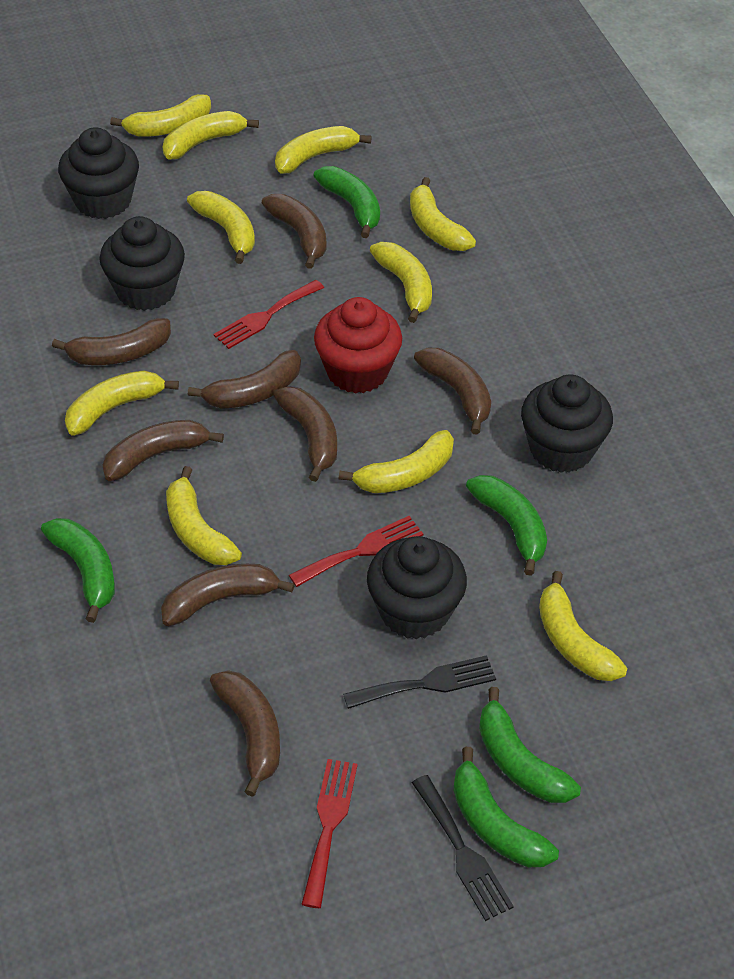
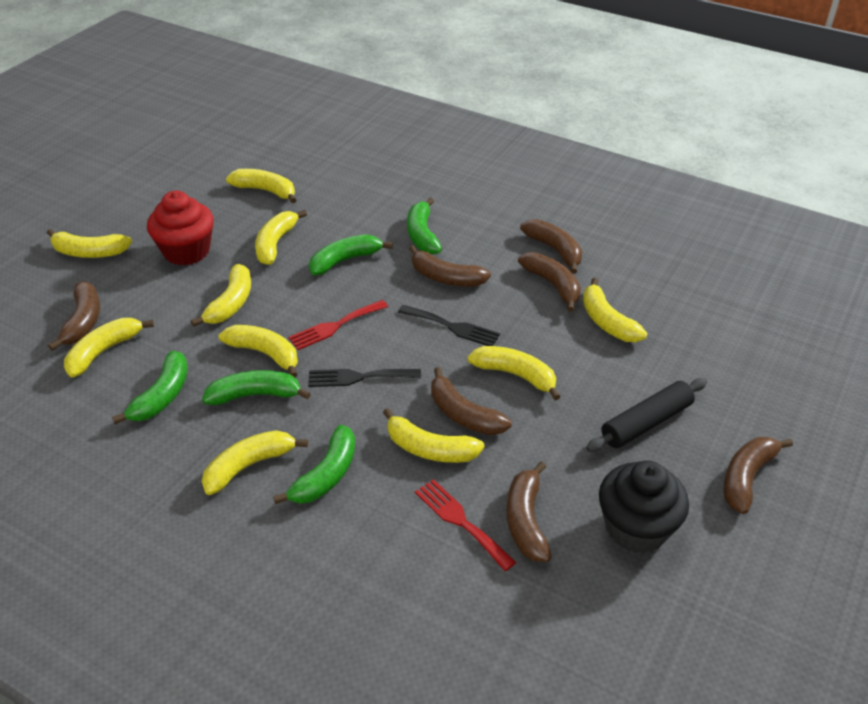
black cupcake: 4 -> 1
black rolling pin: 0 -> 1
brown banana: 8 -> 7
red fork: 3 -> 2

